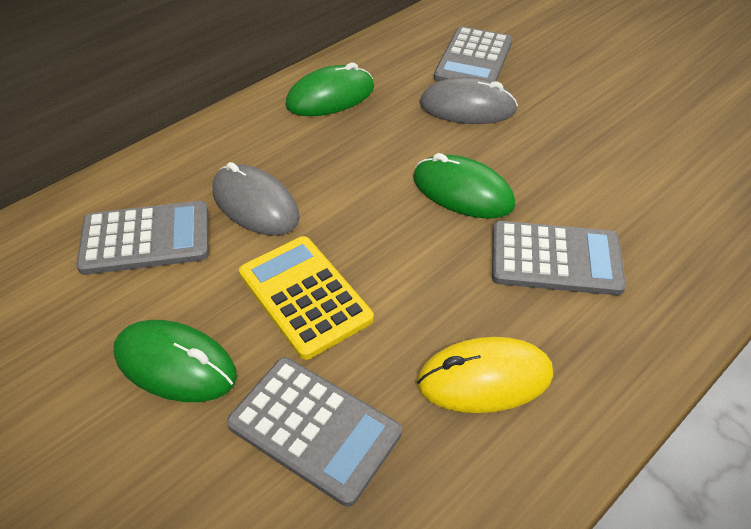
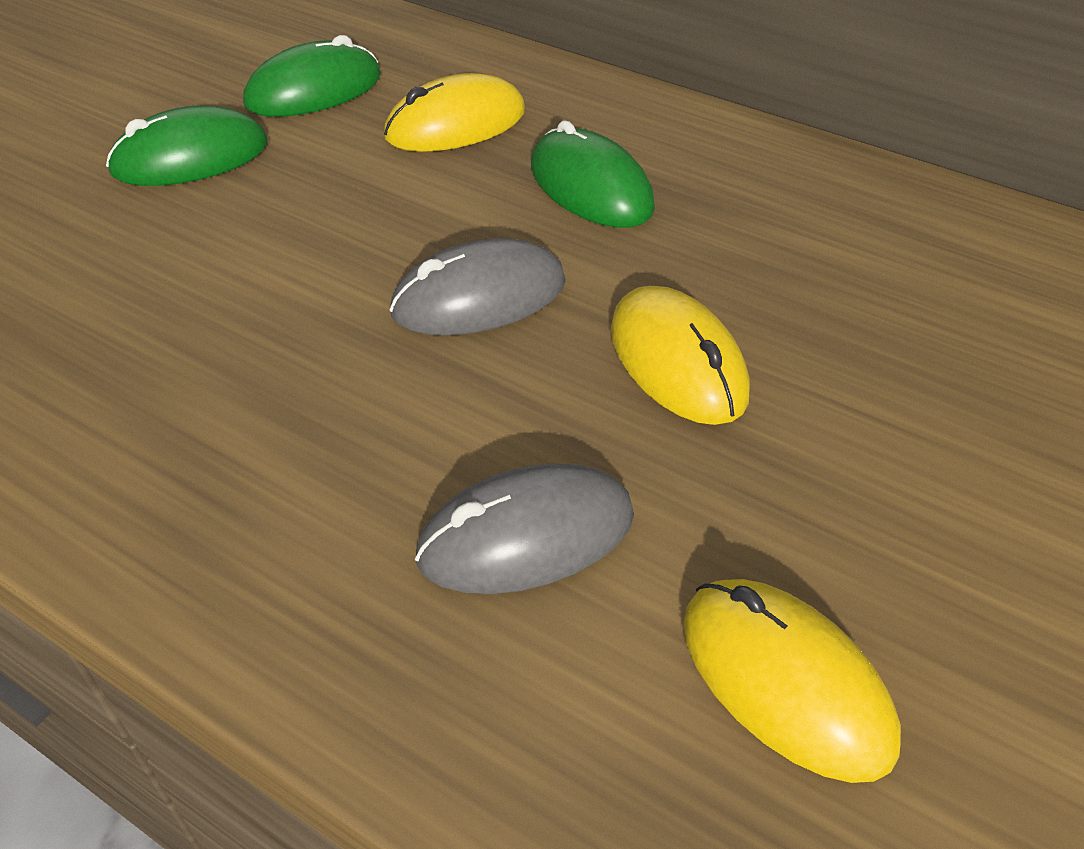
grey calculator: 4 -> 0
yellow calculator: 1 -> 0
yellow mouse: 1 -> 3

